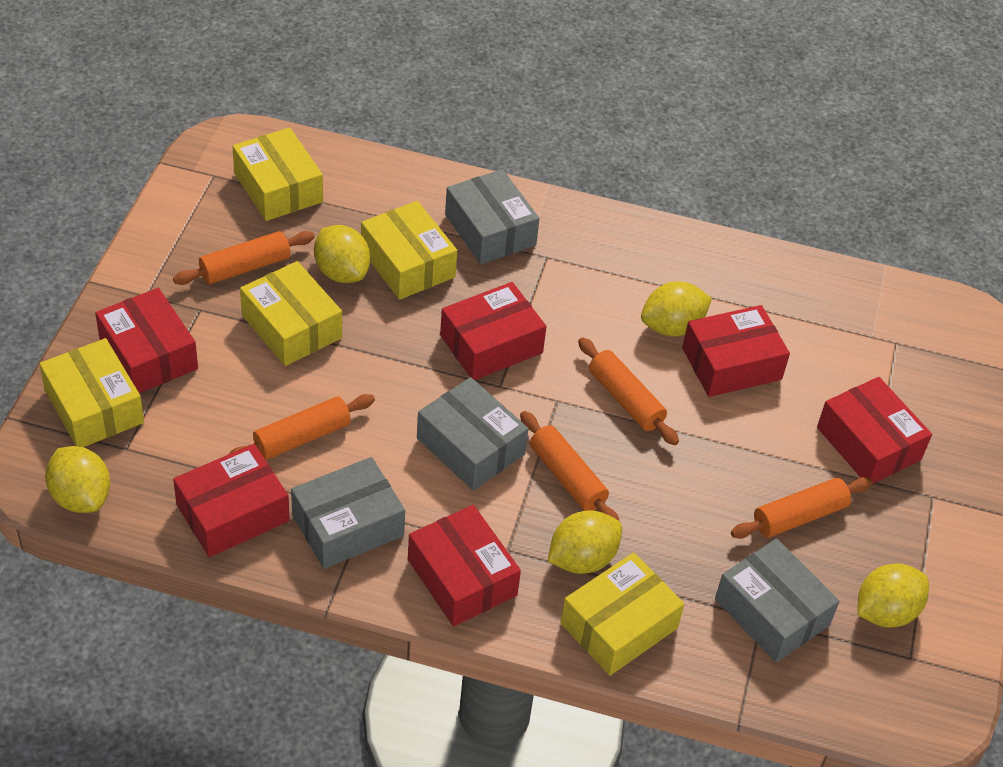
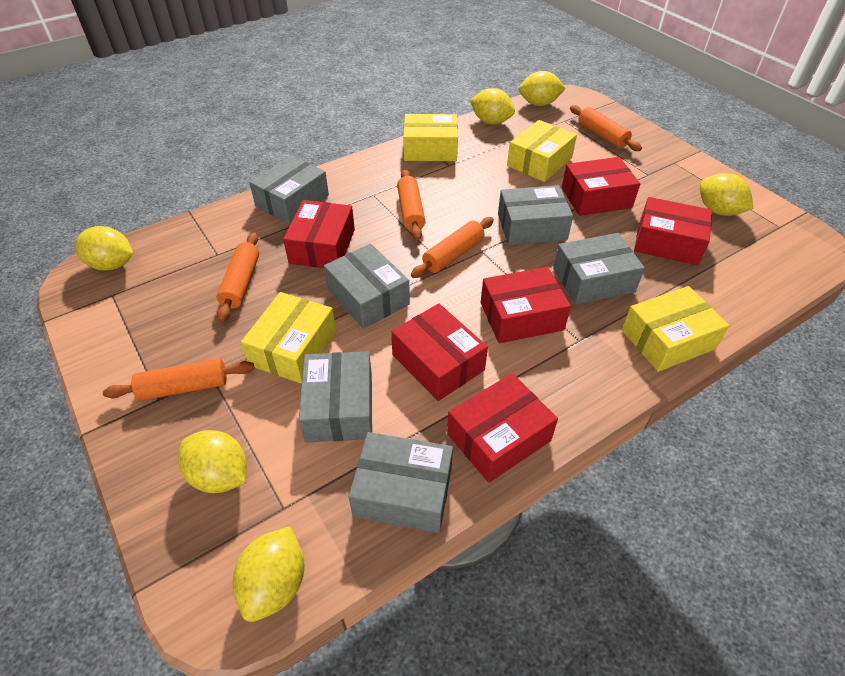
grey box: 4 -> 6
yellow box: 5 -> 4
yellow lemon: 5 -> 6

